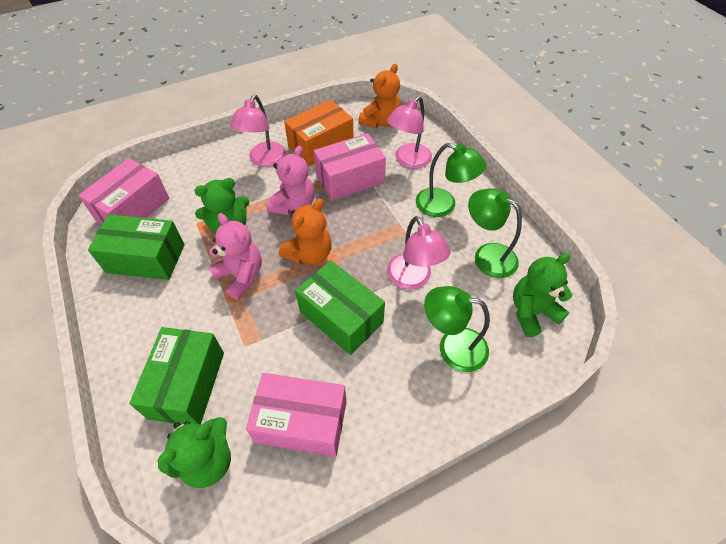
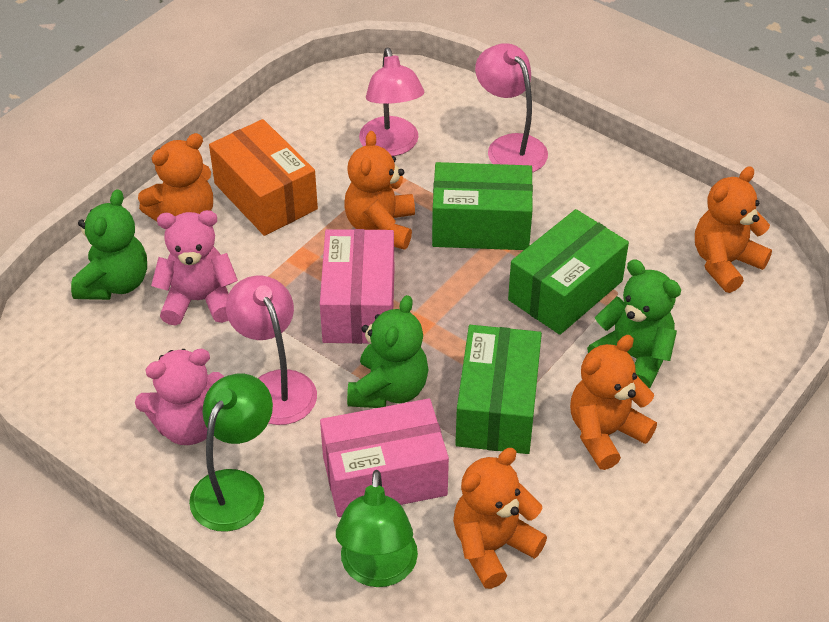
green lamp: 3 -> 2
orange teddy bear: 2 -> 5
pink box: 3 -> 2

